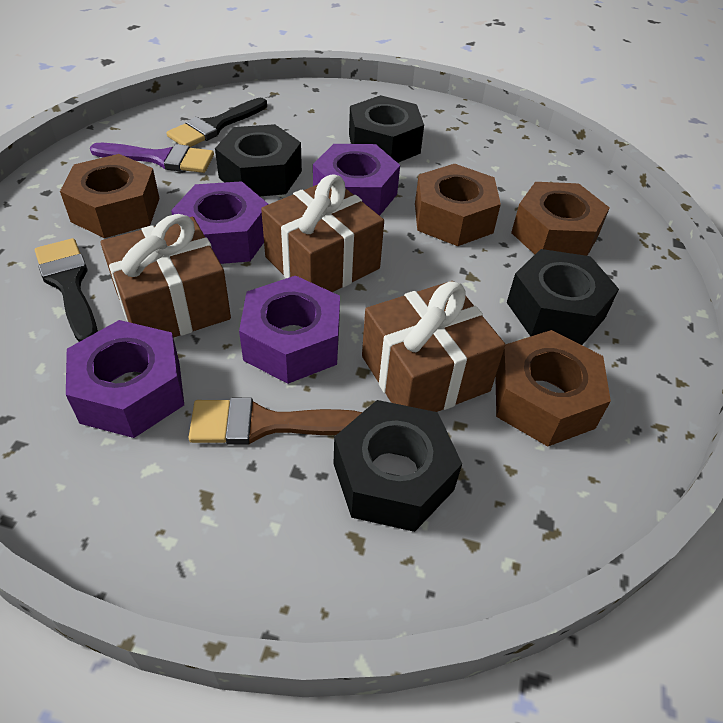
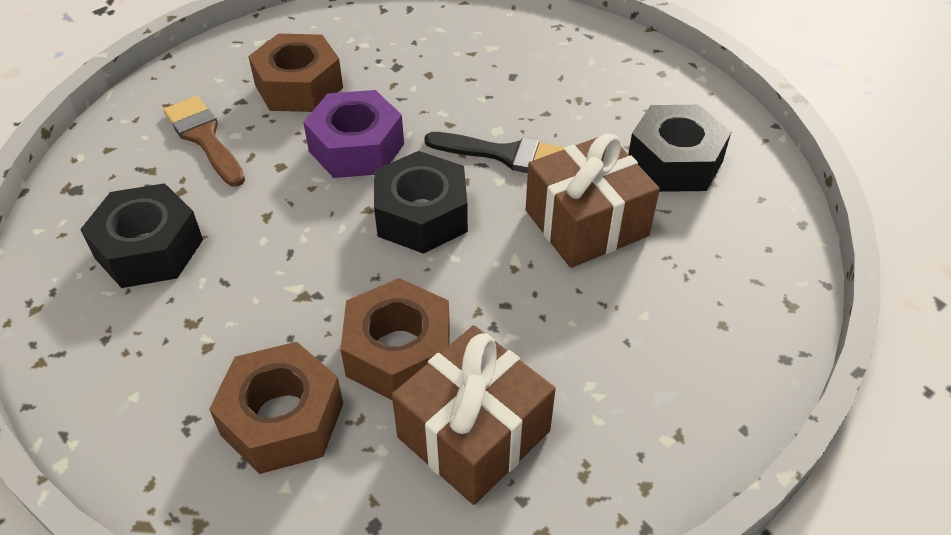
black brush: 2 -> 1
black nut: 4 -> 3
brown gift: 3 -> 2
brown nut: 4 -> 3
purple brush: 1 -> 0
purple nut: 4 -> 1

